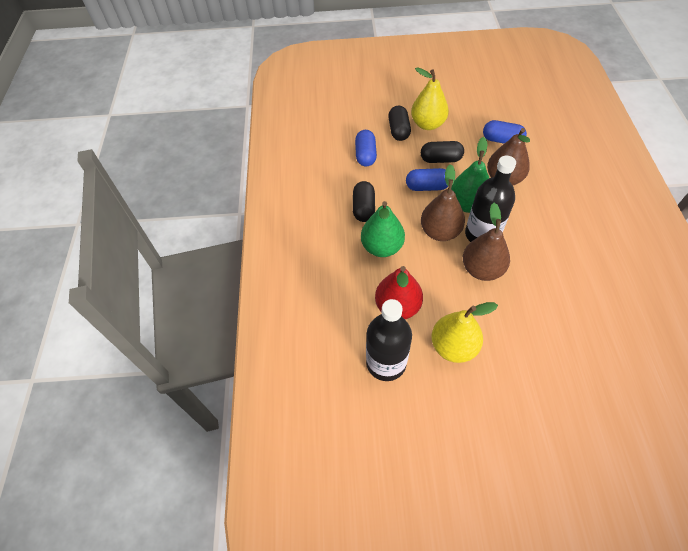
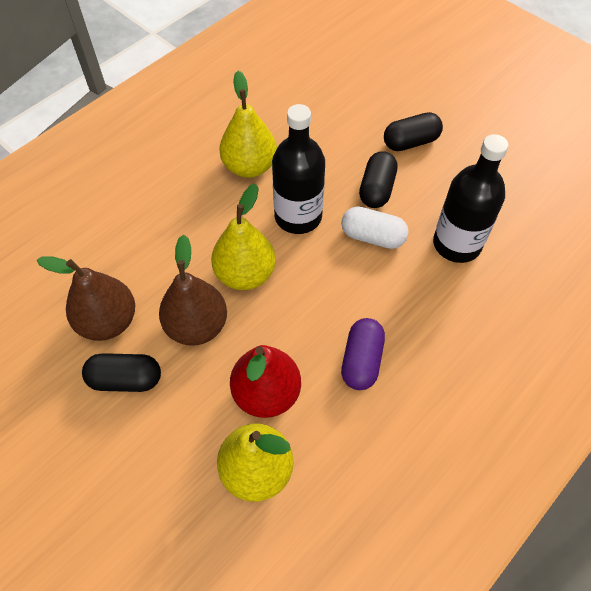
blue capsule: 3 -> 0
brown pear: 3 -> 2
green pear: 2 -> 0
purple capsule: 0 -> 1
white capsule: 0 -> 1
yellow pear: 2 -> 3

